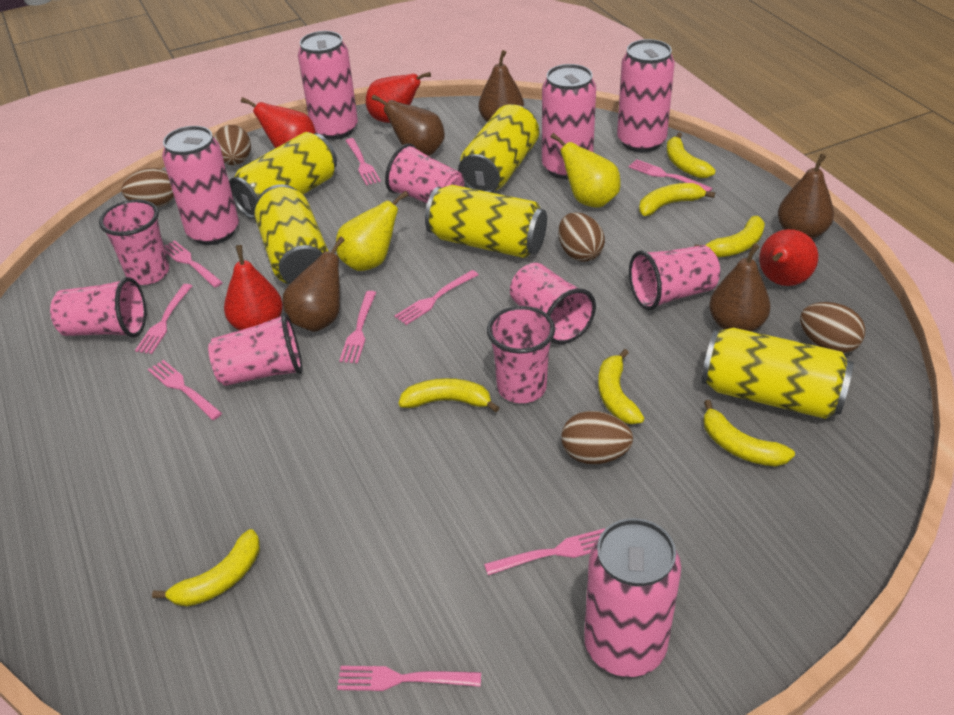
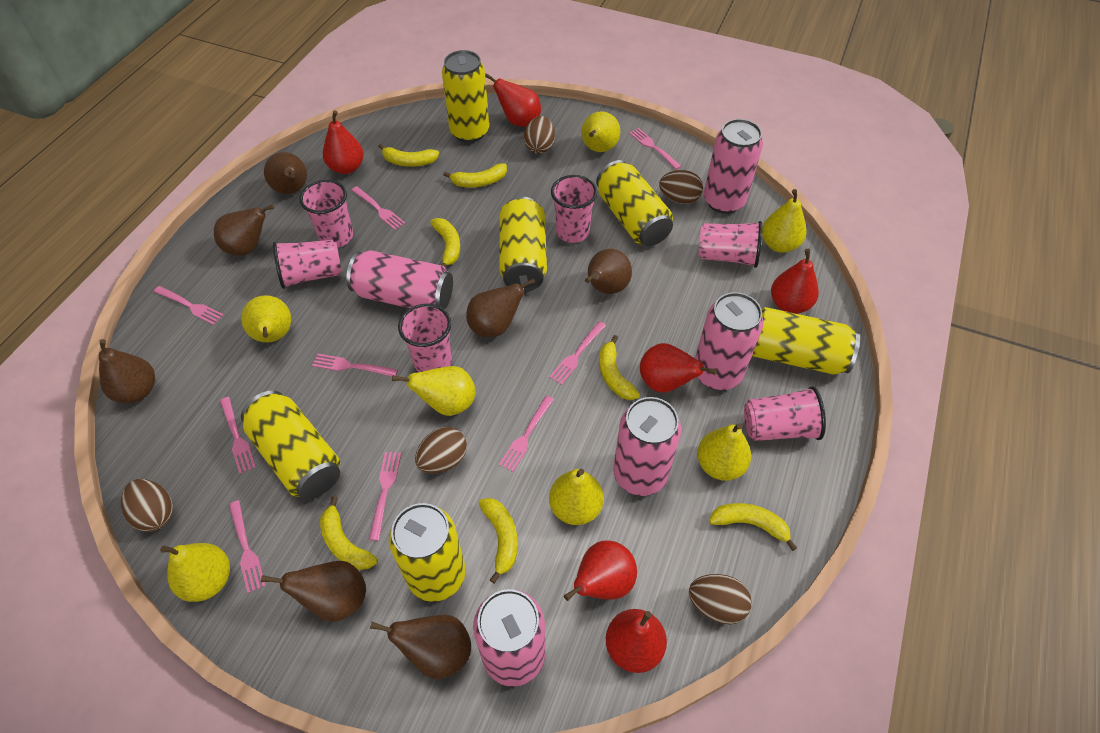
brown pear: 5 -> 7
pink cup: 7 -> 6
red pear: 4 -> 6
yellow can: 5 -> 6
yellow pear: 2 -> 7

